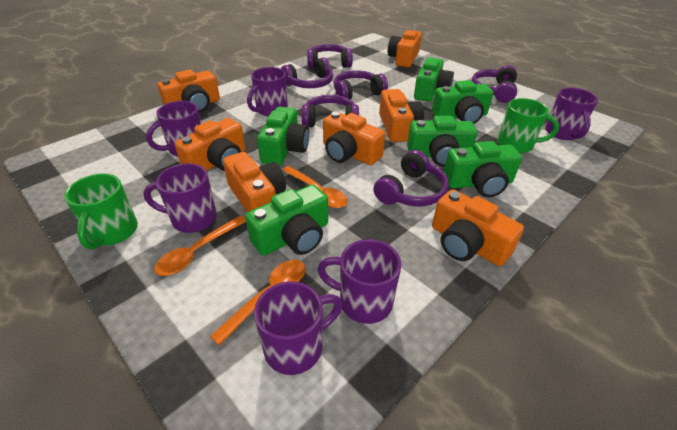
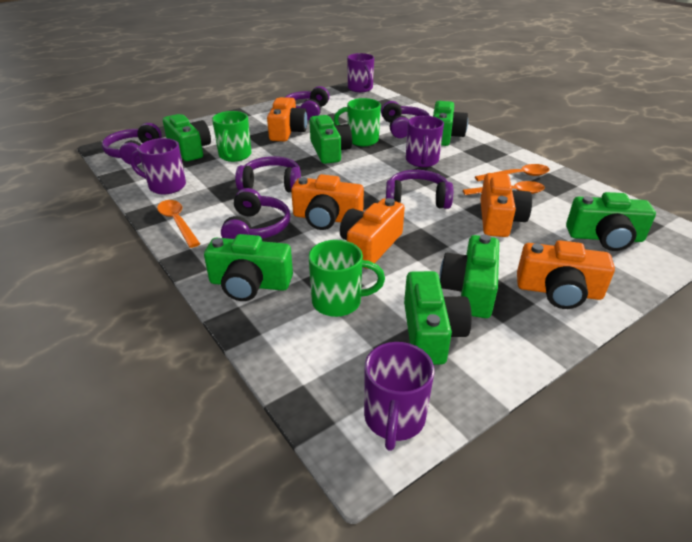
green camera: 6 -> 7
green mug: 2 -> 3
orange camera: 7 -> 5
purple mug: 6 -> 4

